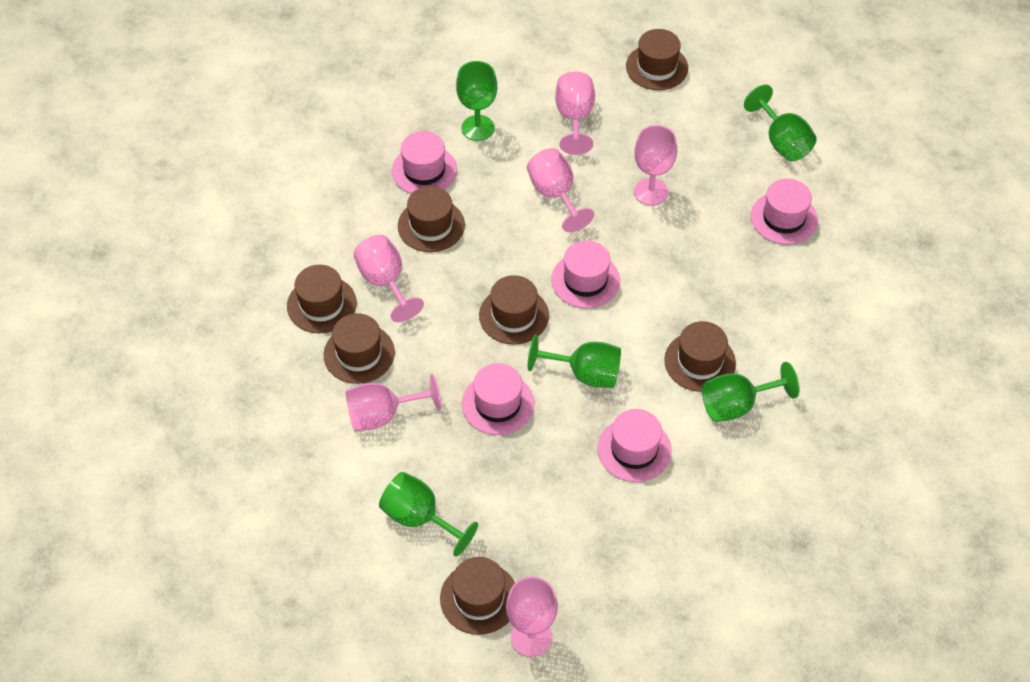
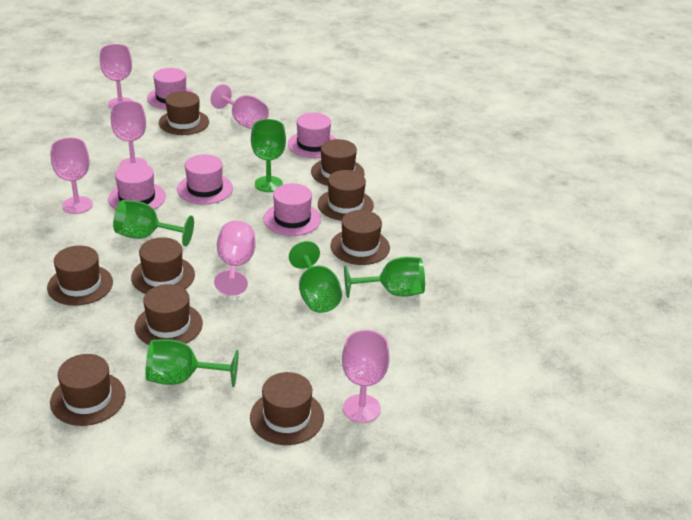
brown hat: 7 -> 9

